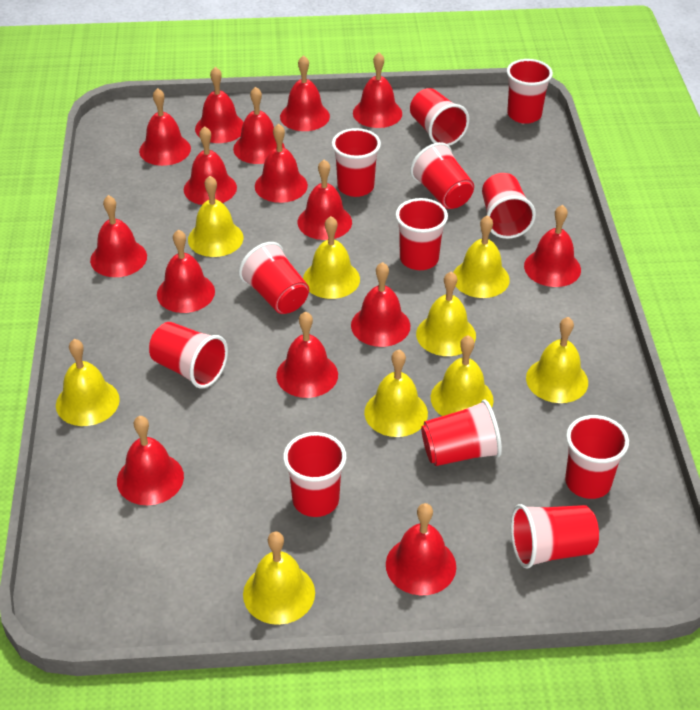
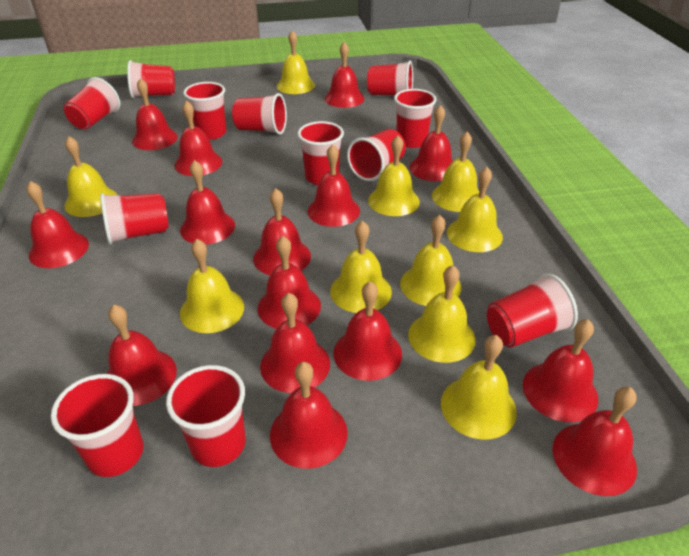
yellow bell: 9 -> 10

